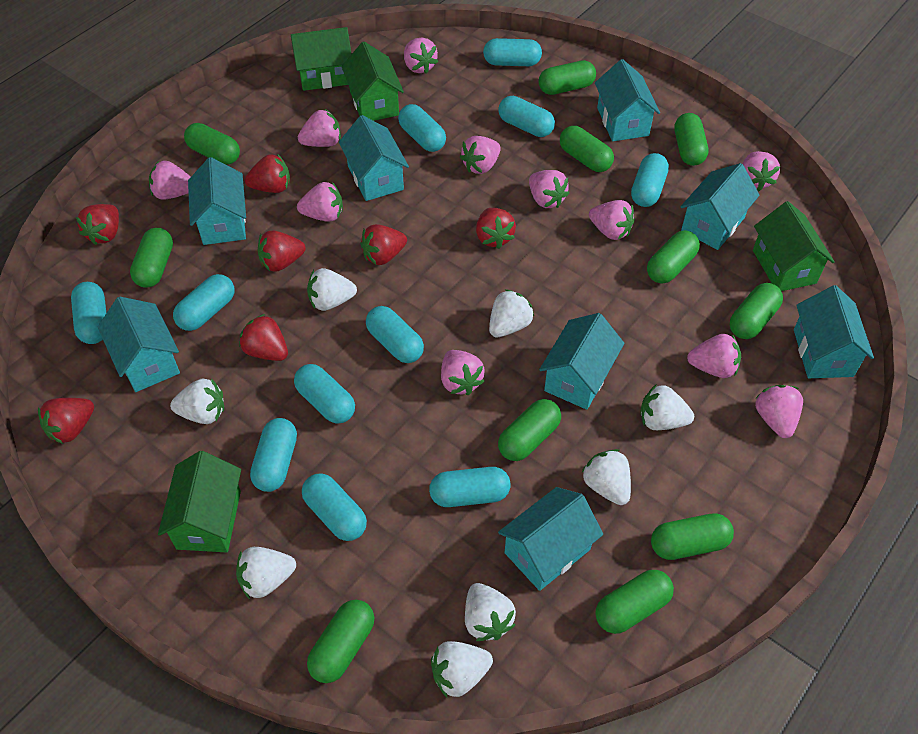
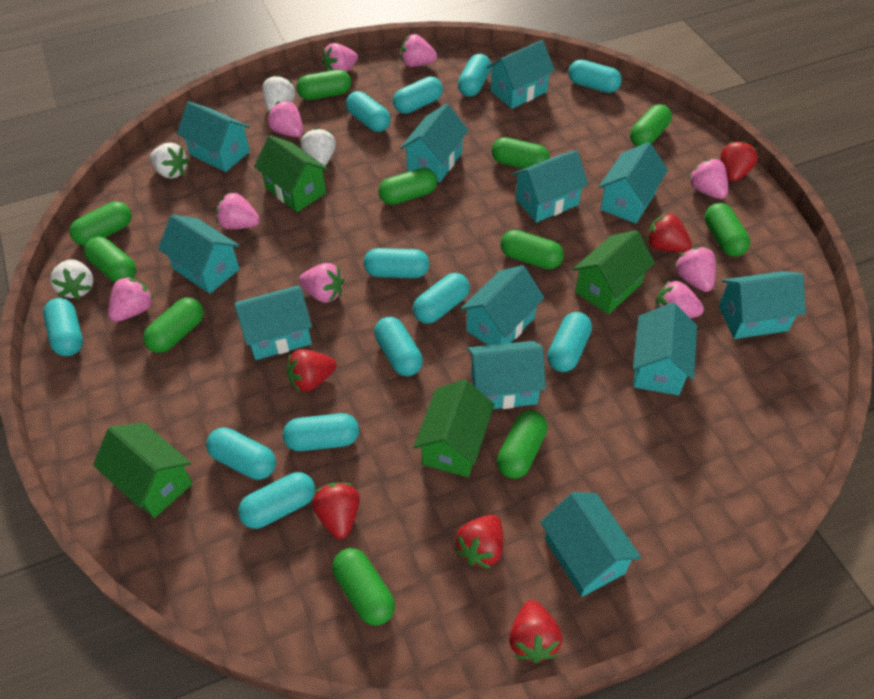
pink strawberry: 11 -> 9
red strawberry: 7 -> 6
turquoise capsule: 11 -> 12
turquoise house: 8 -> 12
white strawberry: 8 -> 4

